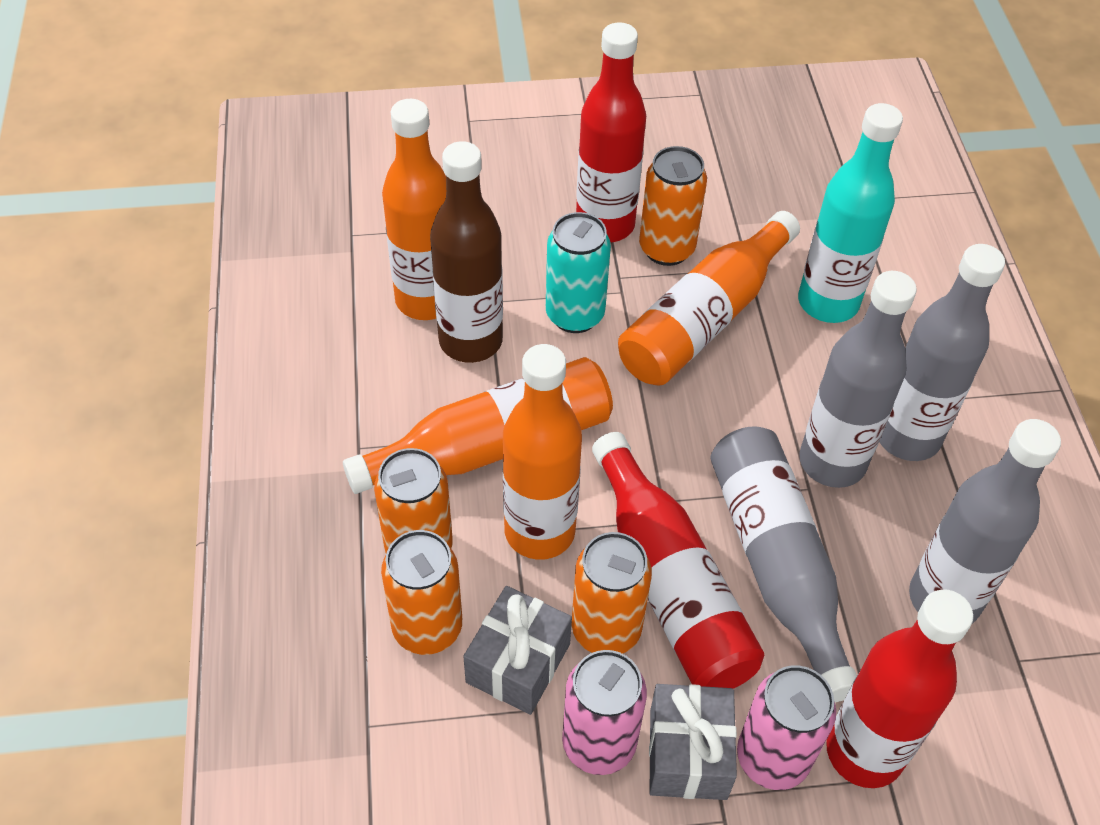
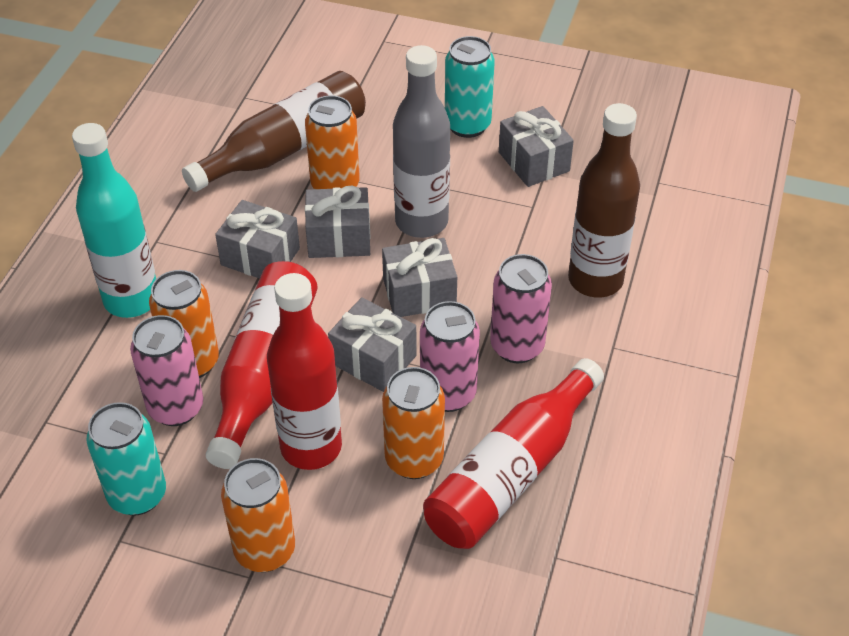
brown bottle: 1 -> 2
grey bottle: 4 -> 1
grey gift: 2 -> 5
orange bottle: 4 -> 0
pink can: 2 -> 3
turquoise can: 1 -> 2

